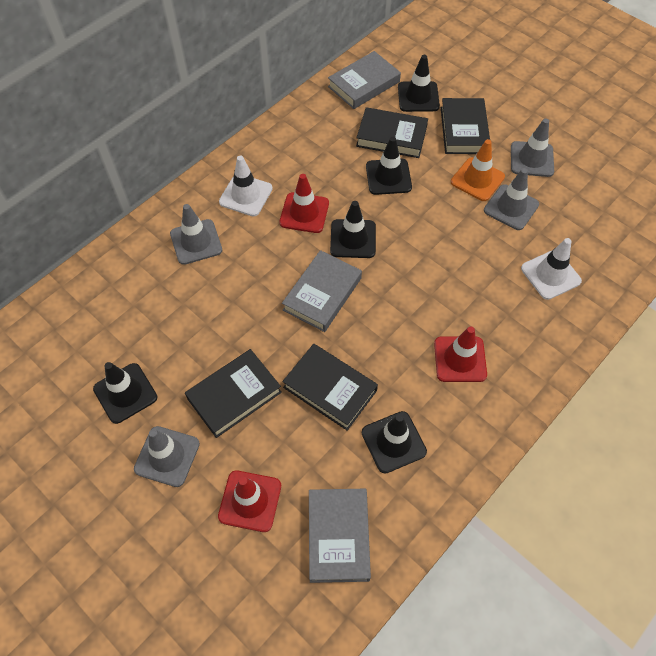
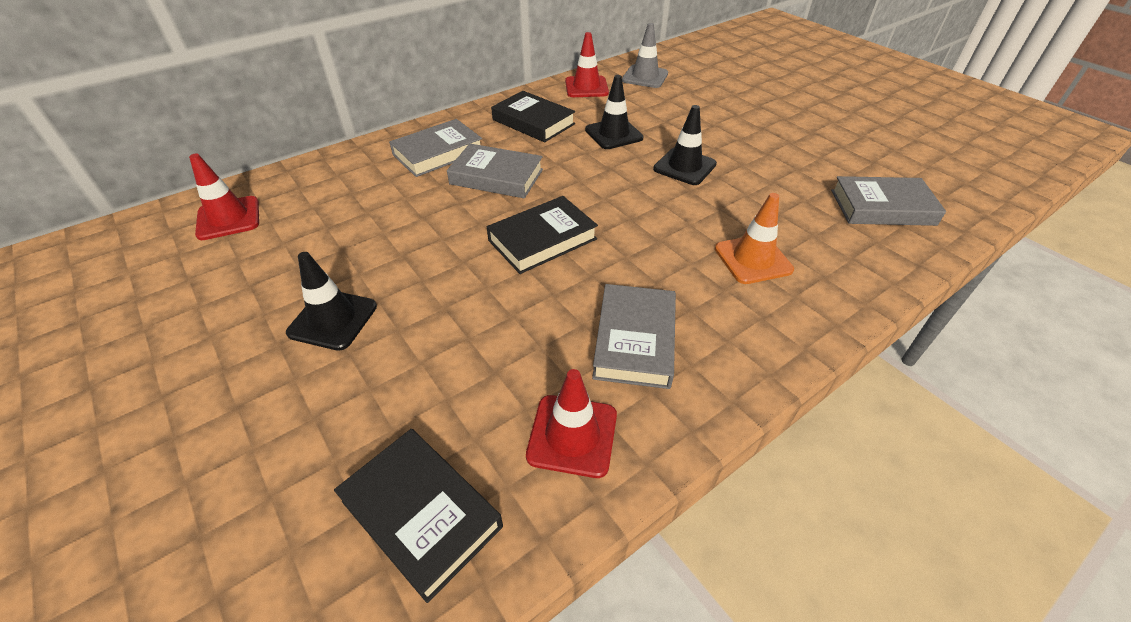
black book: 4 -> 3
black traffic cone: 5 -> 3
grey book: 3 -> 4
grey traffic cone: 4 -> 1
white traffic cone: 2 -> 0

